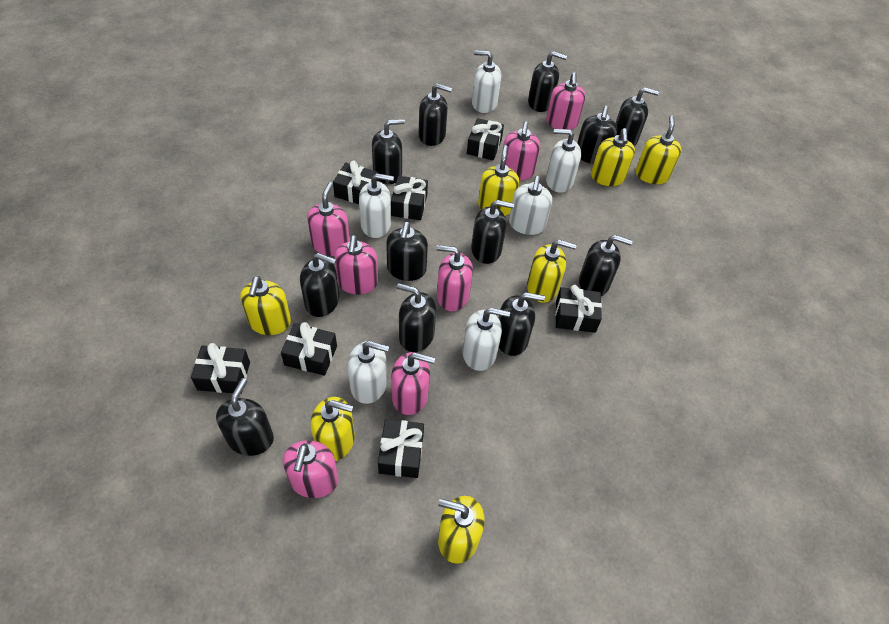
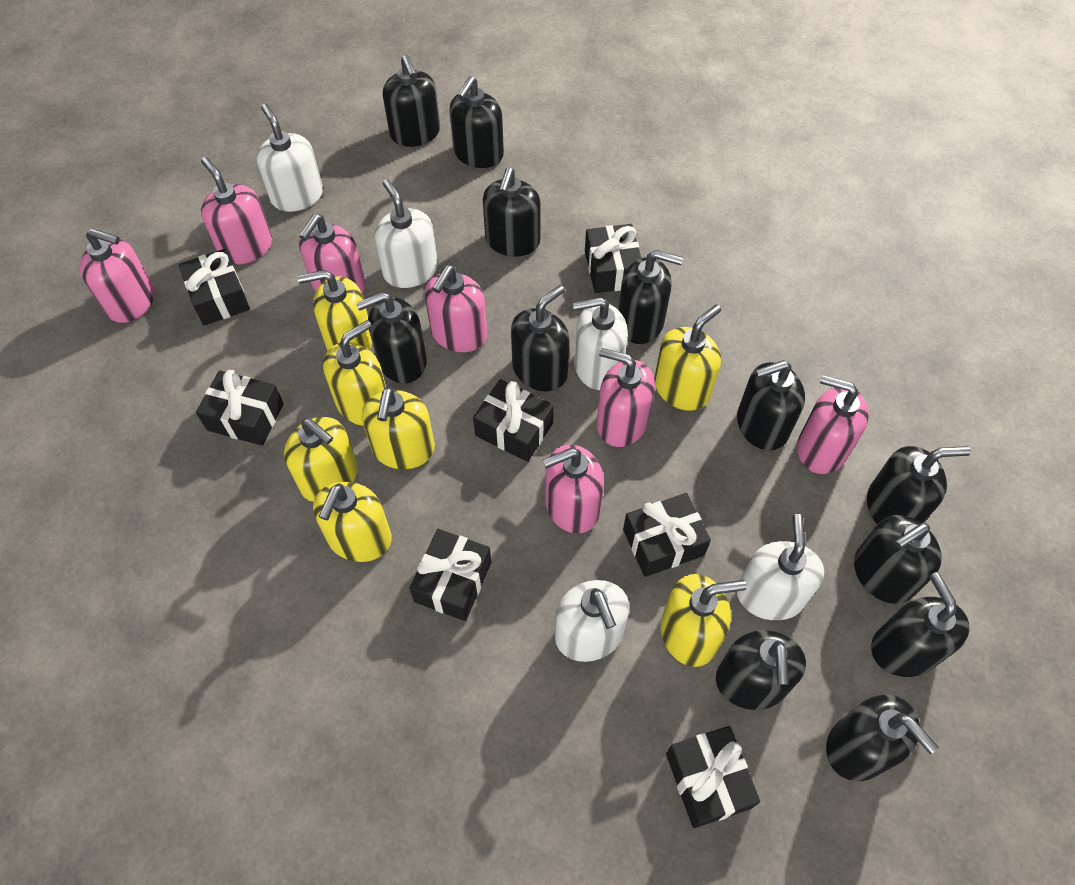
white soap dispenser: 6 -> 5

